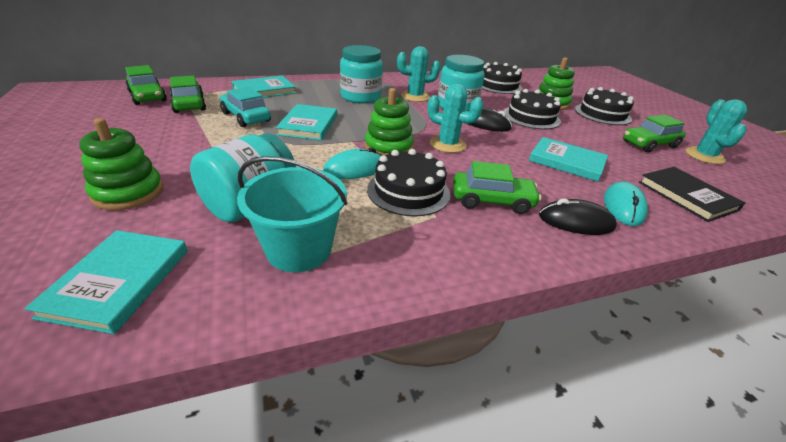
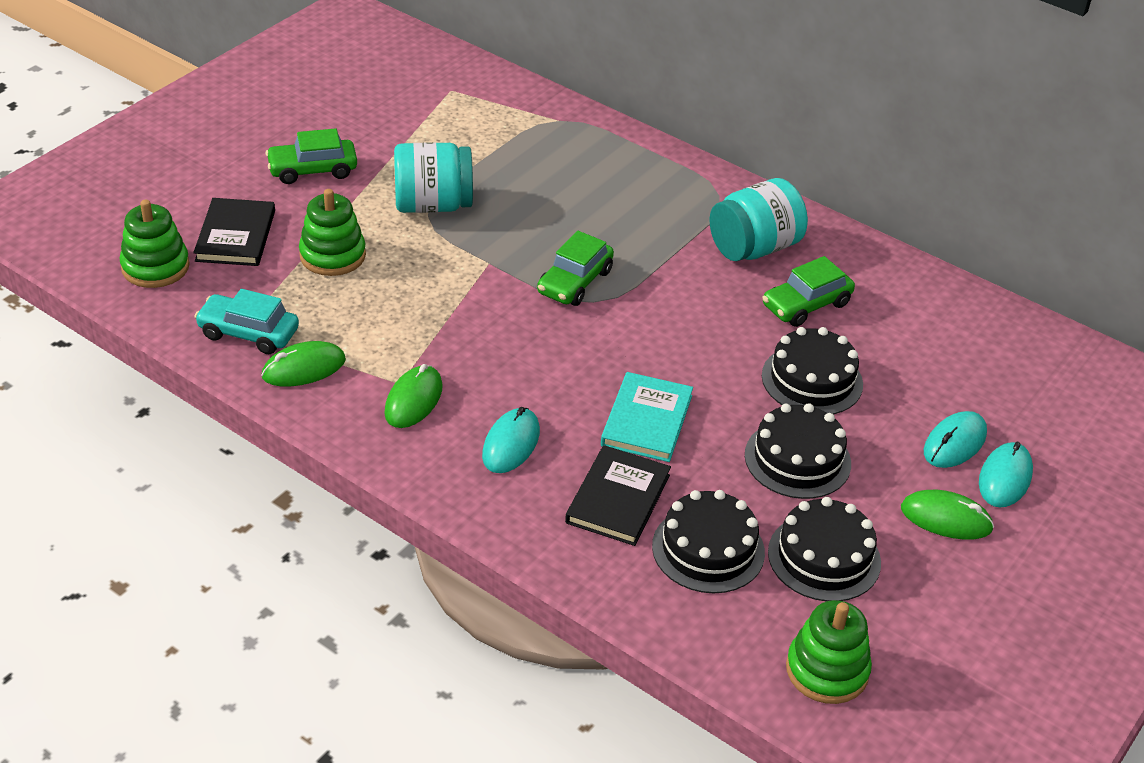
black book: 1 -> 2
black mouse: 2 -> 0
green car: 4 -> 3
green mouse: 0 -> 3
turquoise book: 4 -> 1
turquoise bucket: 1 -> 0
turquoise cactus: 3 -> 0
turquoise jar: 3 -> 2
turquoise mouse: 2 -> 3

